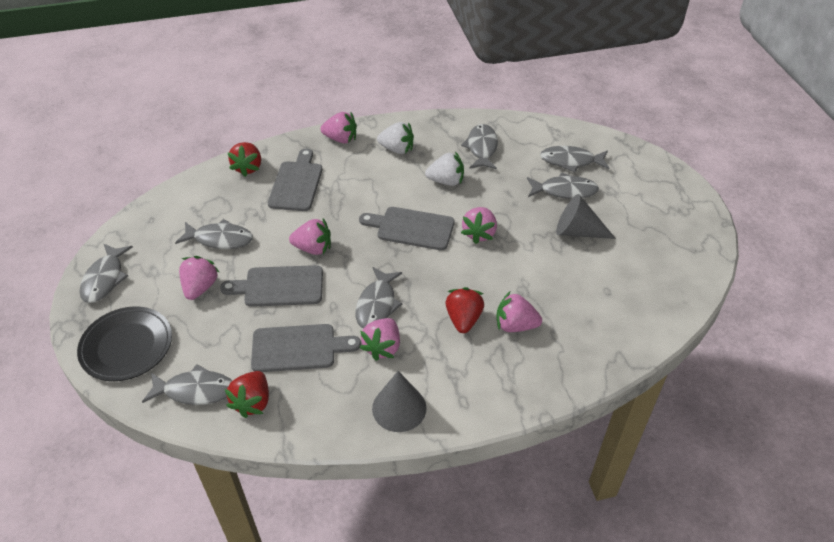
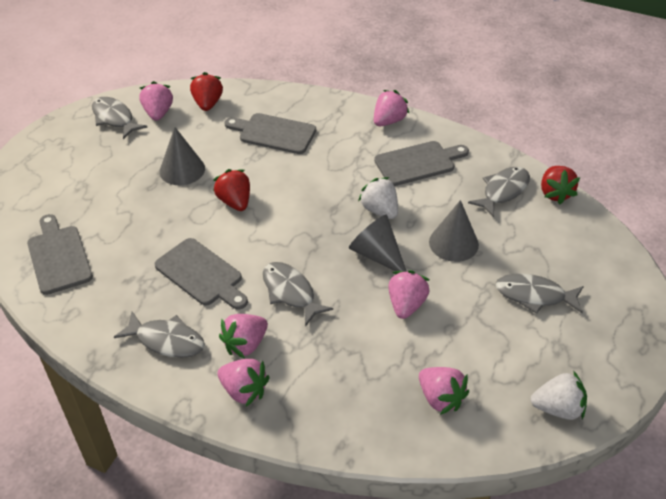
black plate: 1 -> 0
grey cone: 2 -> 3
grey fish: 7 -> 5

